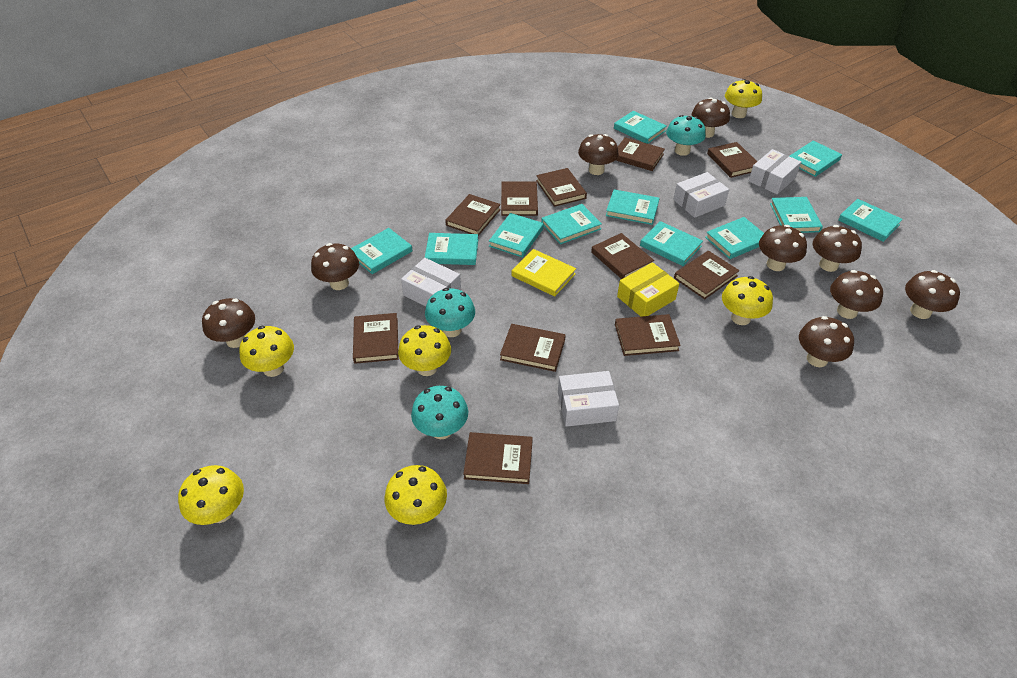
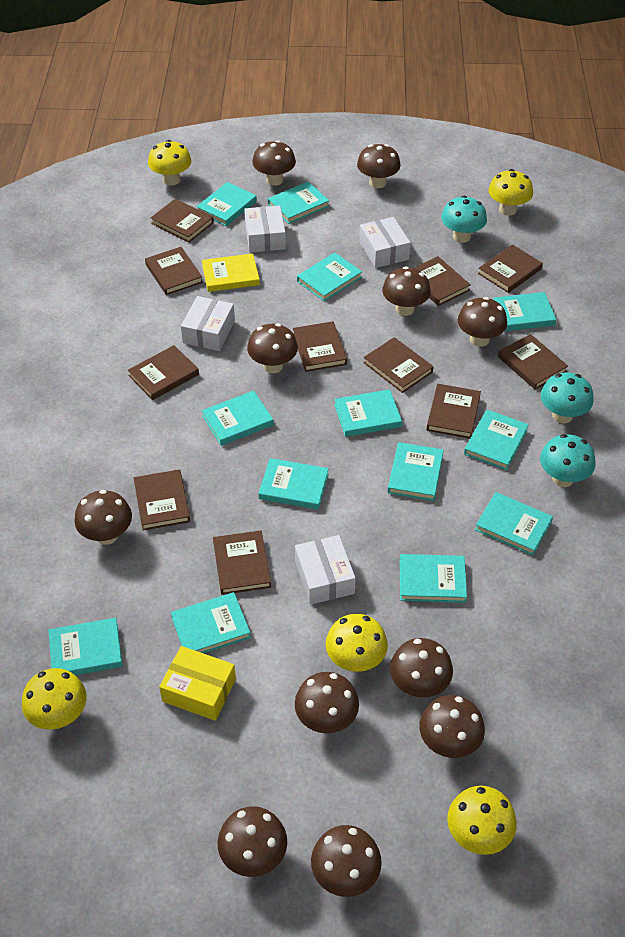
brown mushroom: 9 -> 11
turquoise book: 11 -> 13
yellow mushroom: 6 -> 5

